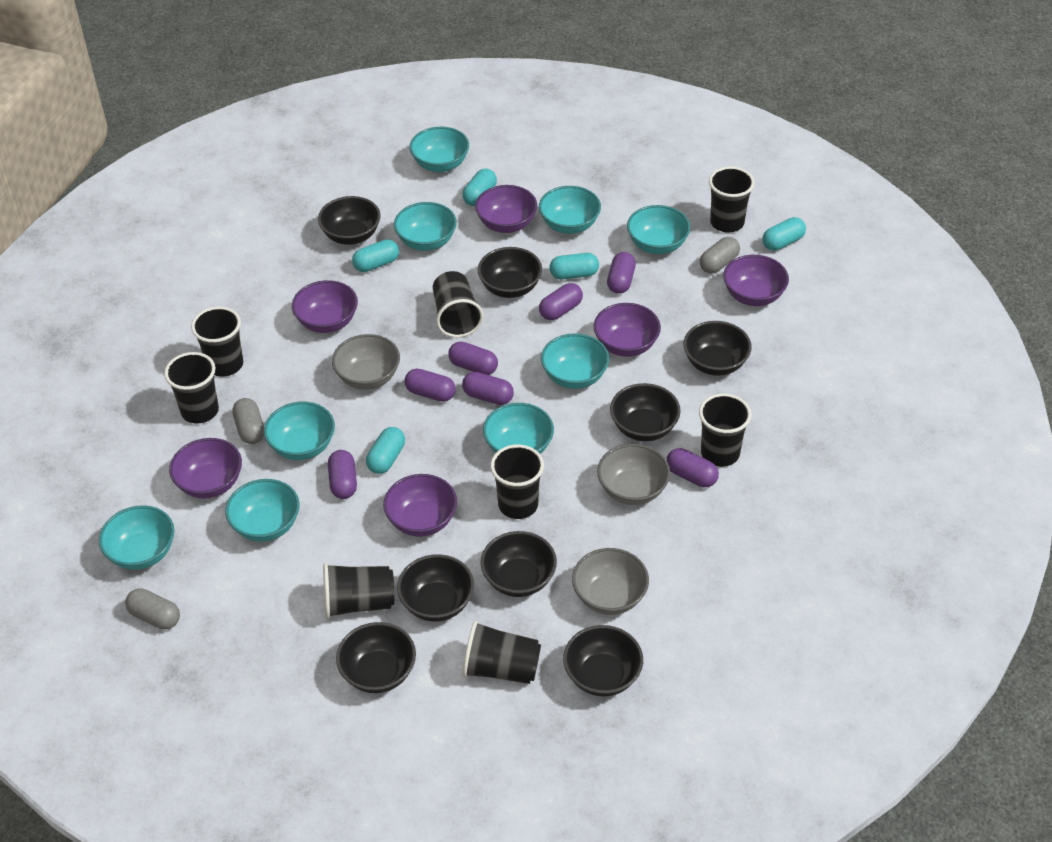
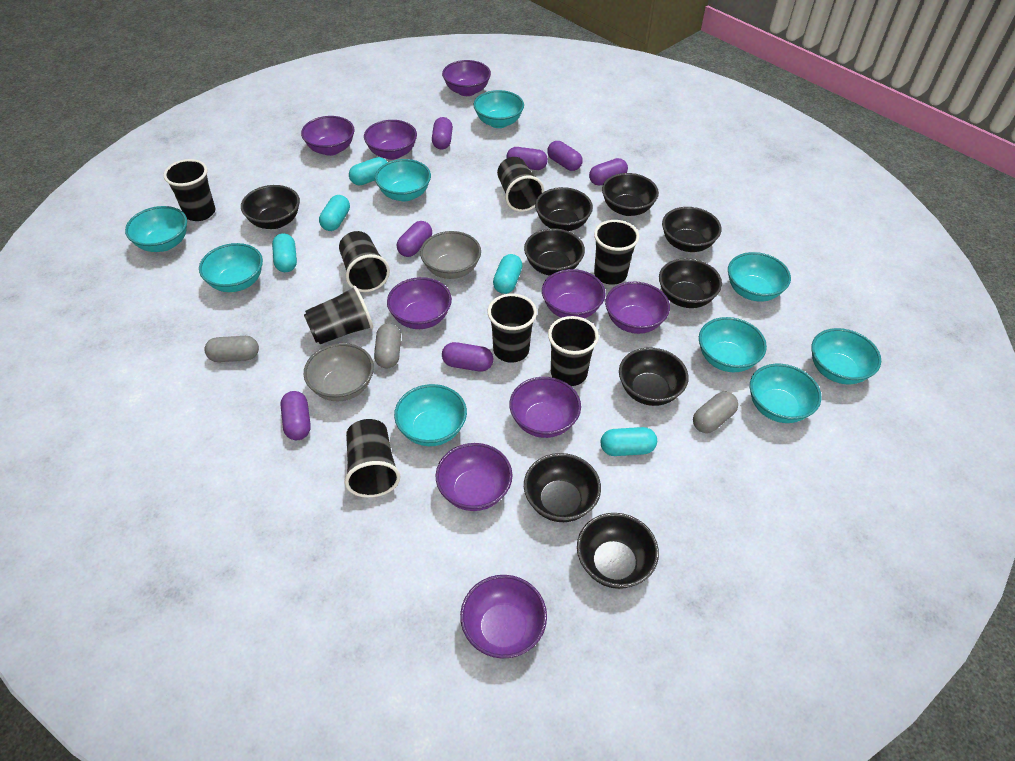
black bowl: 8 -> 9
grey bowl: 3 -> 2
purple bowl: 6 -> 9

